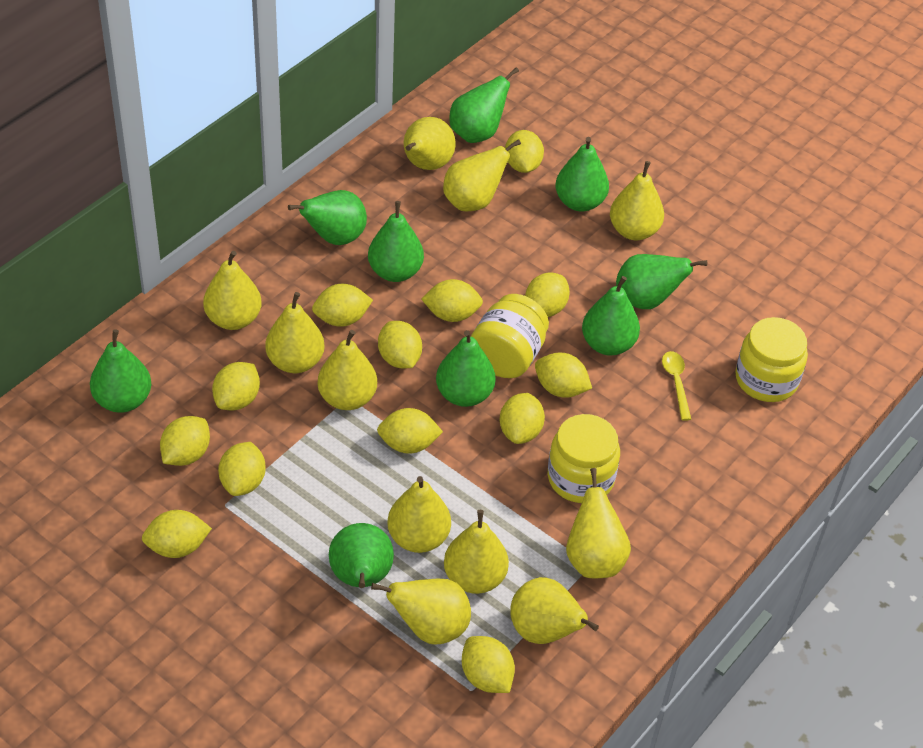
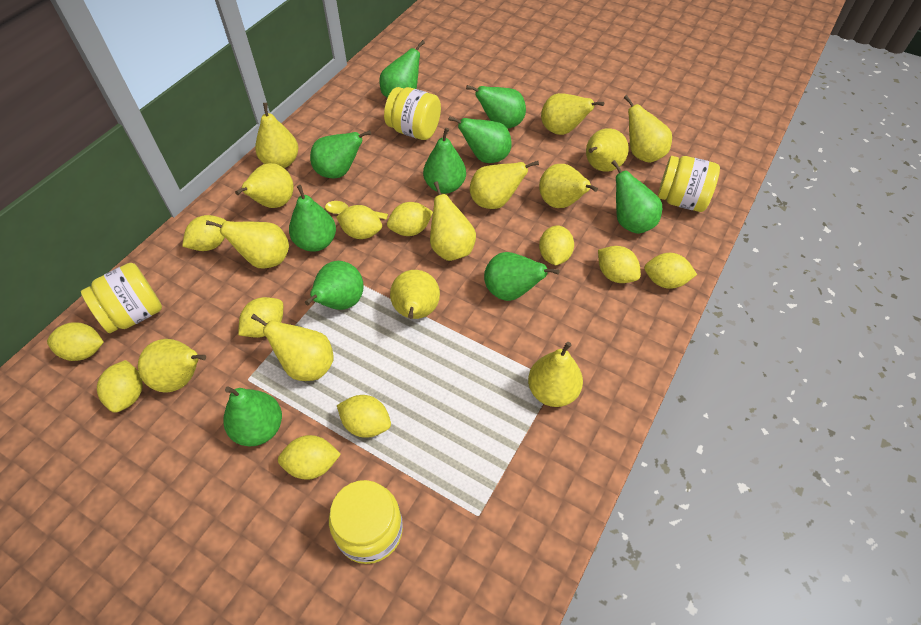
green pear: 9 -> 10
yellow jar: 3 -> 4
yellow lemon: 13 -> 11
yellow pear: 11 -> 13

